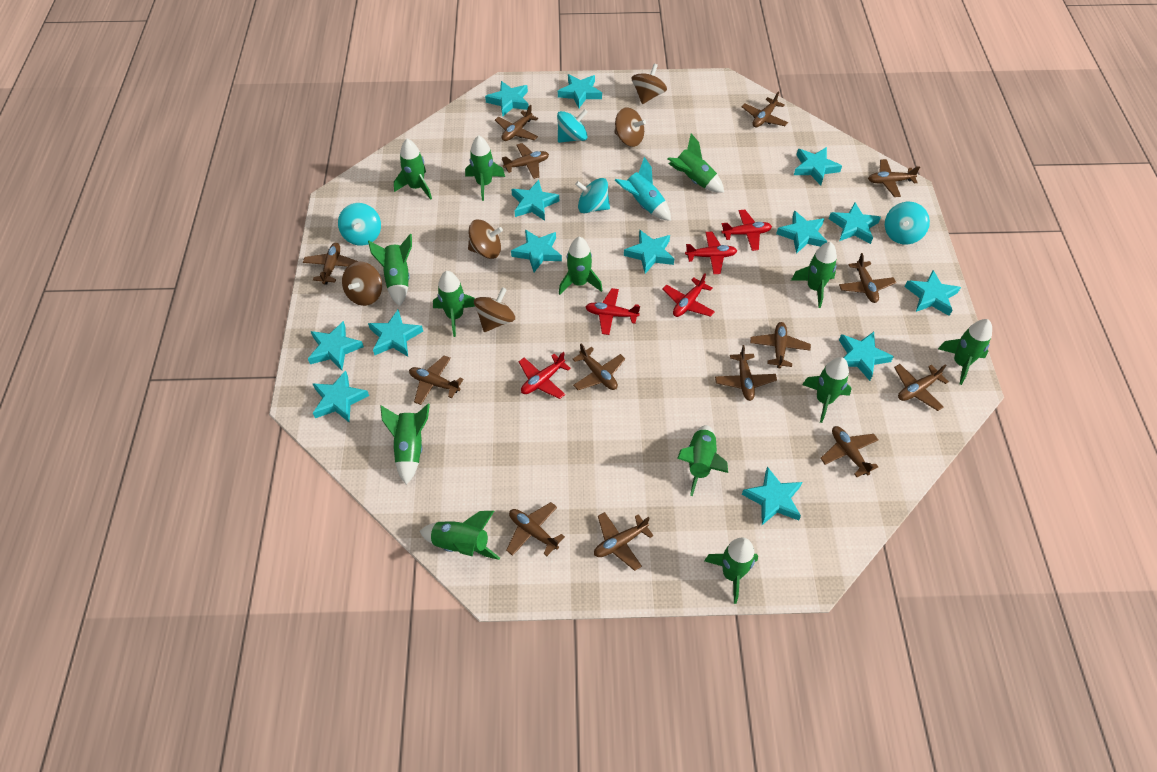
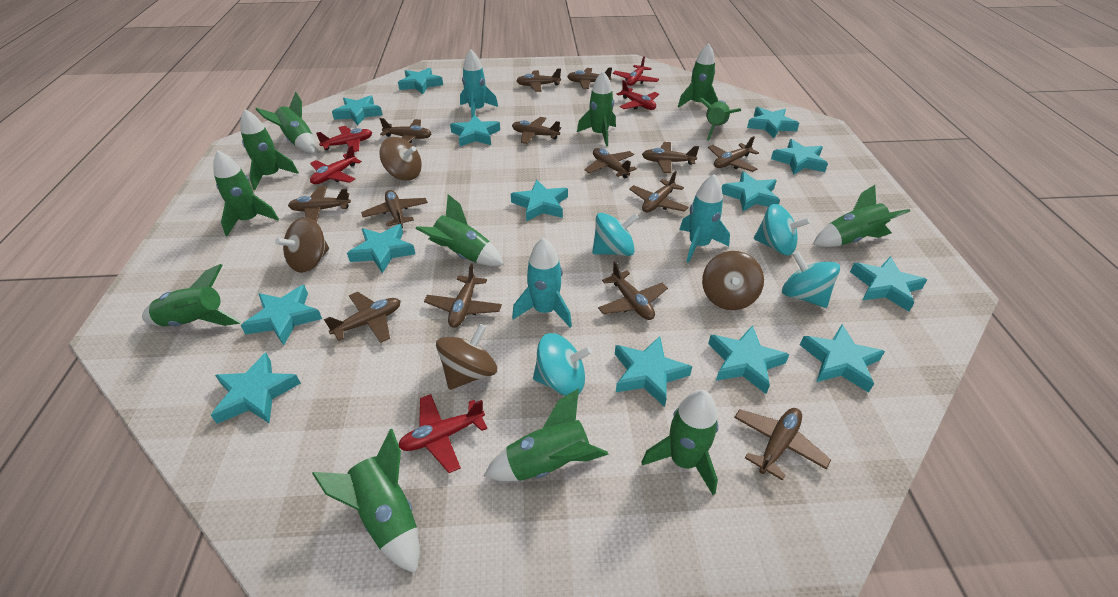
brown spinning top: 5 -> 4
green rocket: 13 -> 12
turquoise rocket: 1 -> 3

